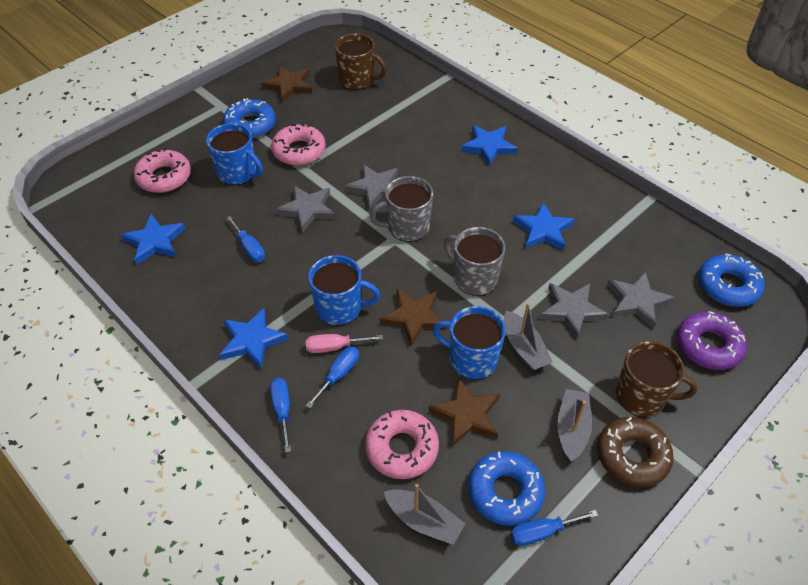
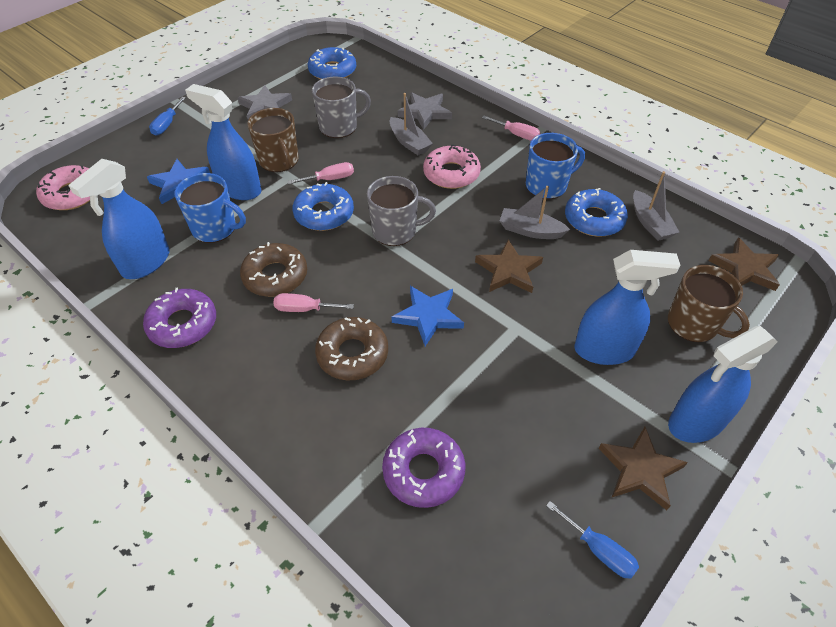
blue mug: 3 -> 2
blue screwdriver: 4 -> 2
blue spray bottle: 0 -> 4
blue star: 4 -> 2
brown donut: 1 -> 2
grey star: 4 -> 2
pink donut: 3 -> 2
pink screwdriver: 1 -> 3
purple donut: 1 -> 2

